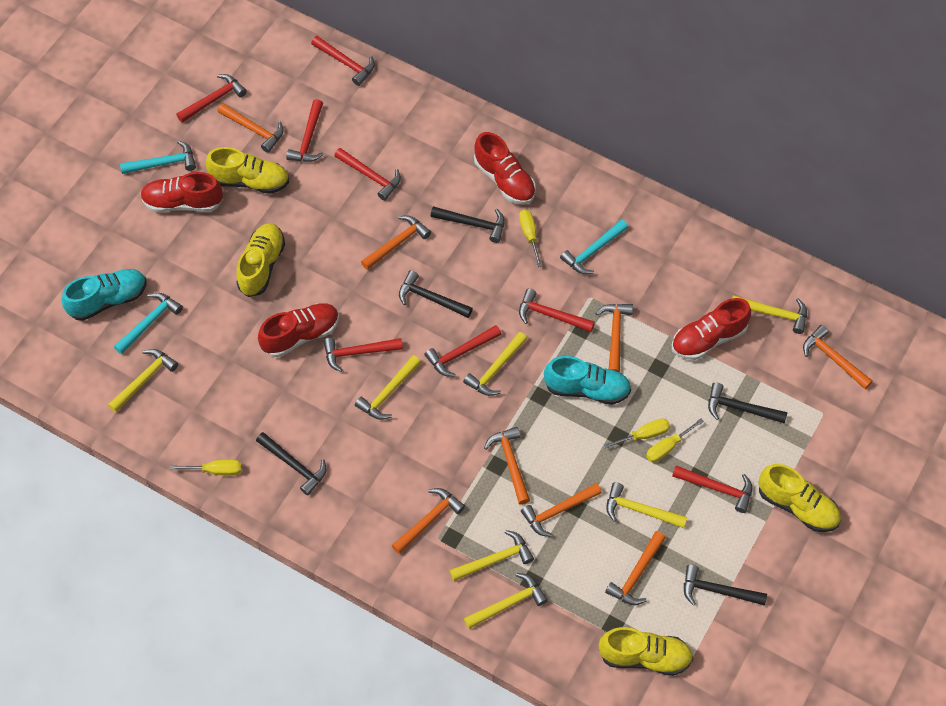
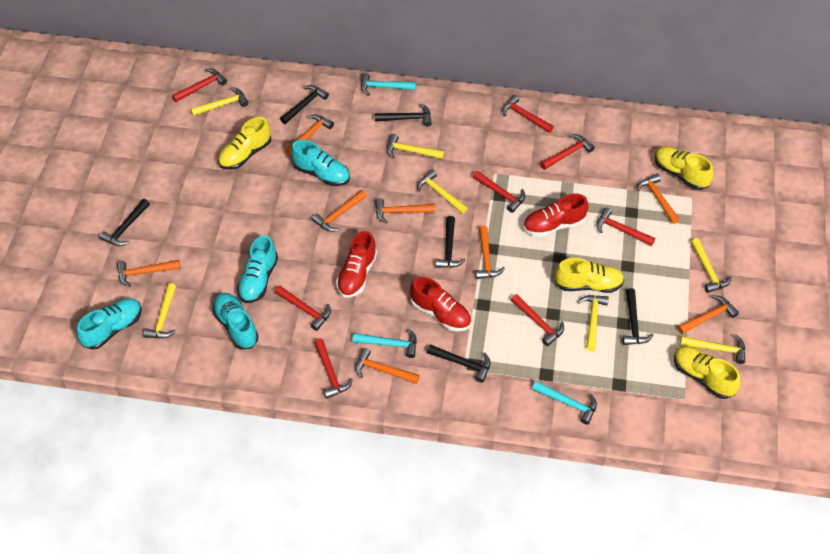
black hammer: 5 -> 6
red shoe: 4 -> 3
turquoise shoe: 2 -> 4
yellow screwdriver: 4 -> 0

